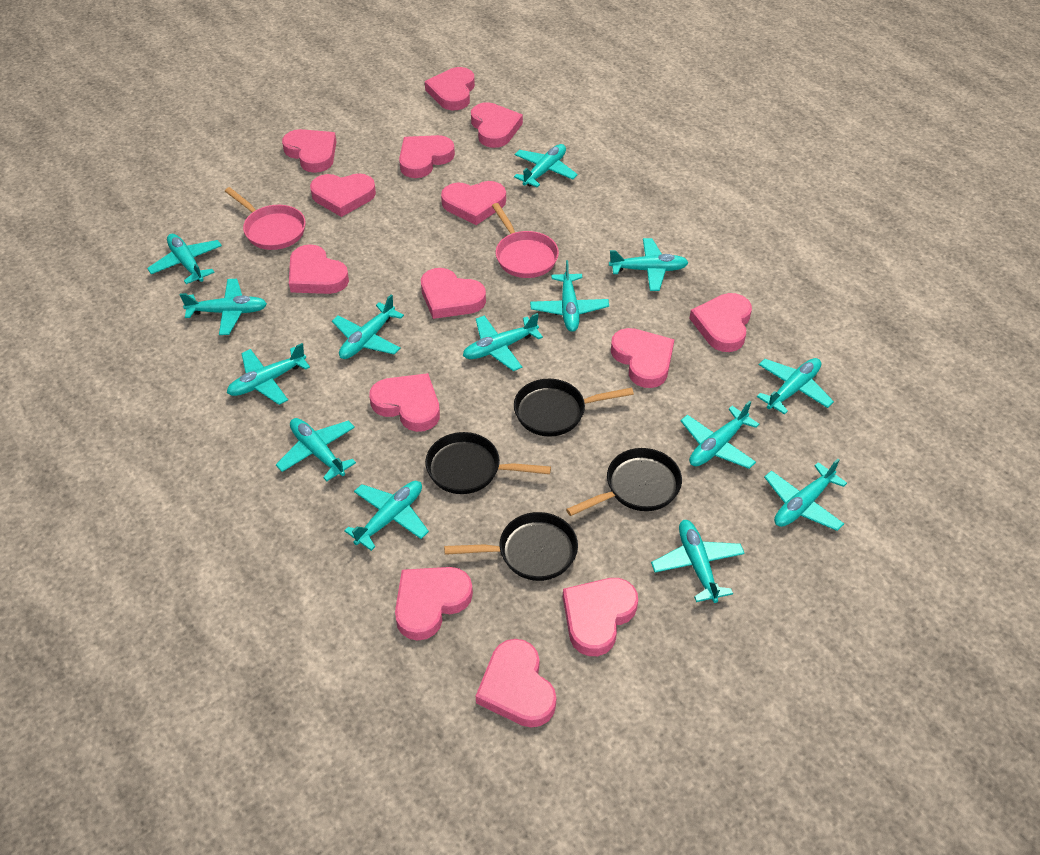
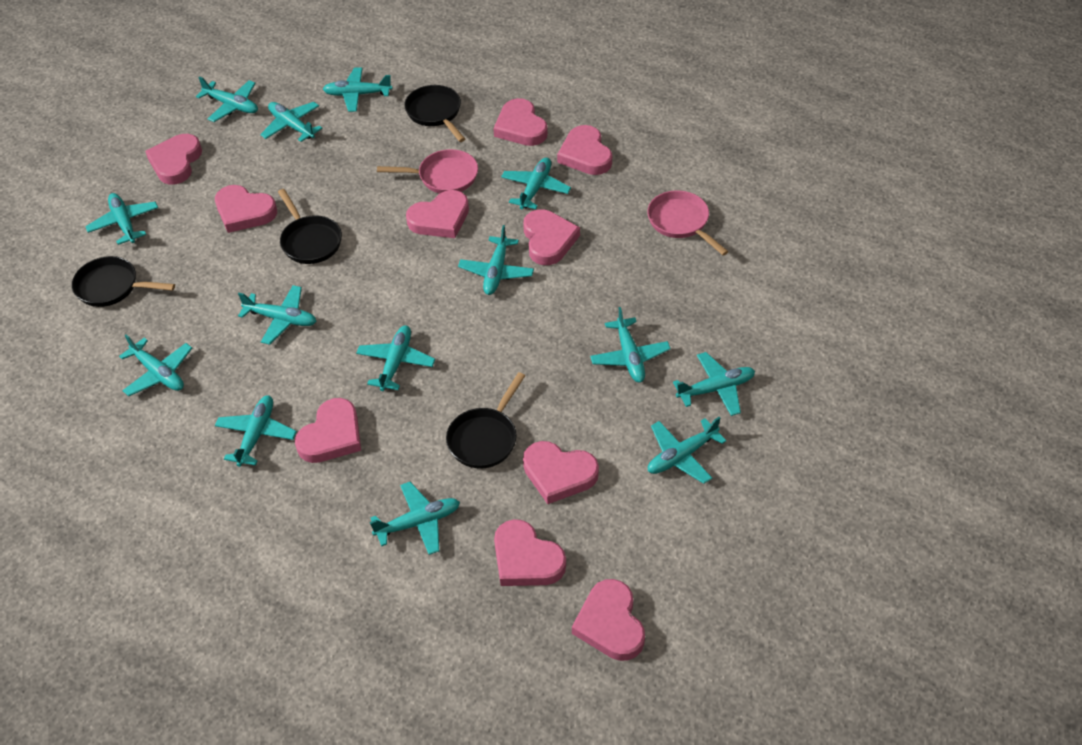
pink heart: 14 -> 10

